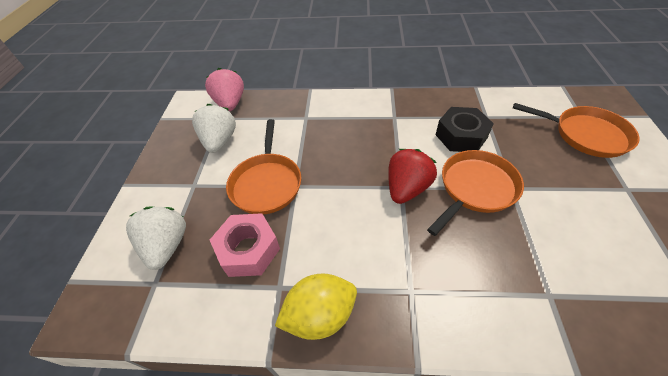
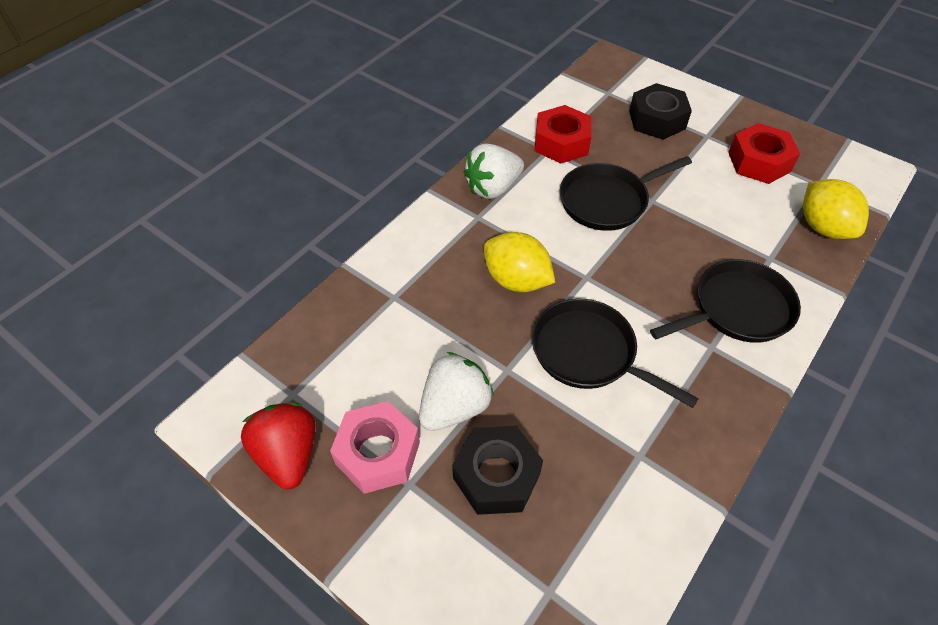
black nut: 1 -> 2
black pan: 0 -> 3
orange pan: 3 -> 0
pink strawberry: 1 -> 0
red nut: 0 -> 2
yellow lemon: 1 -> 2

